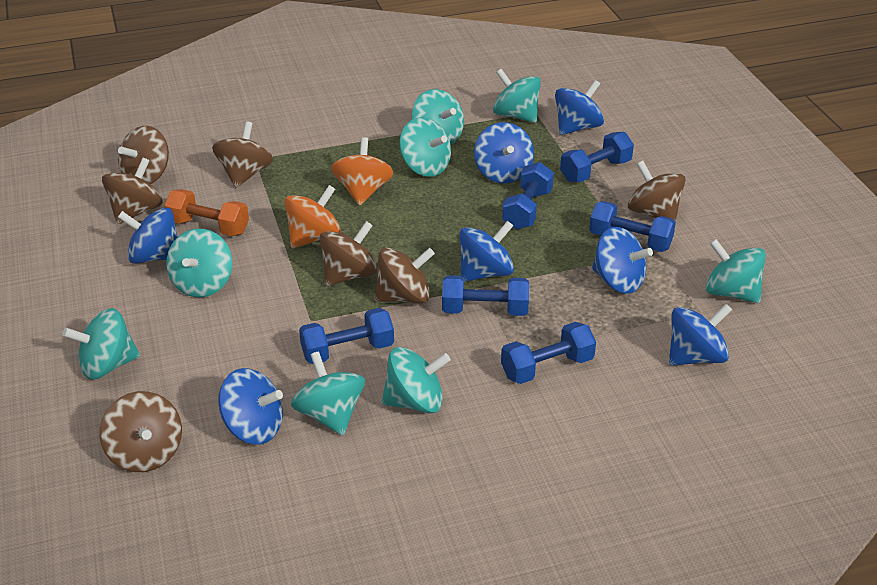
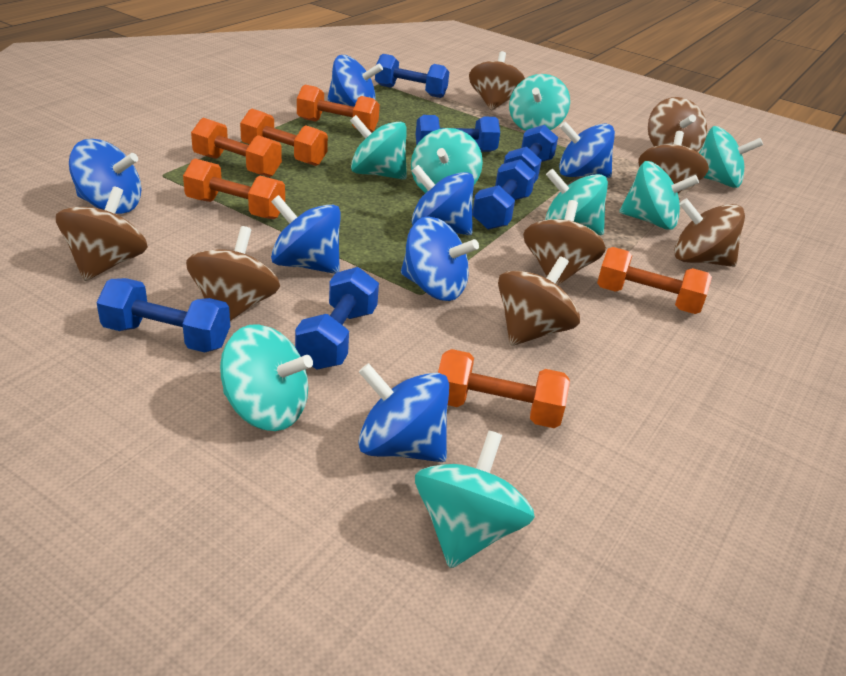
brown spinning top: 7 -> 8
orange dumbbell: 1 -> 6
orange spinning top: 2 -> 0

